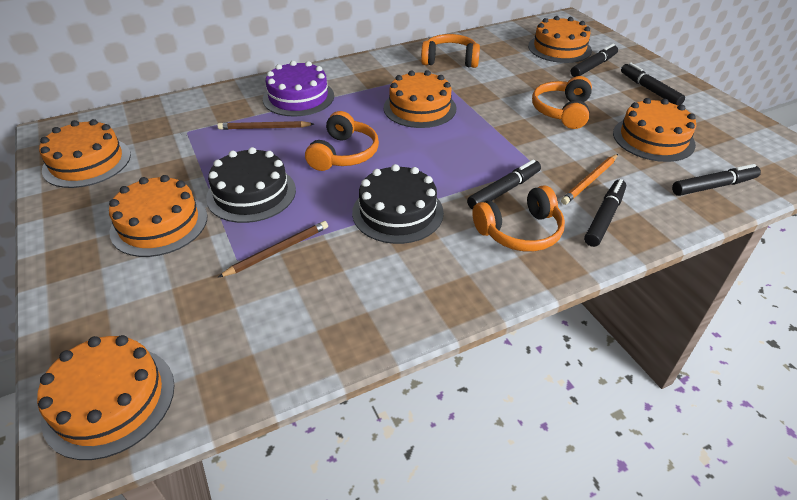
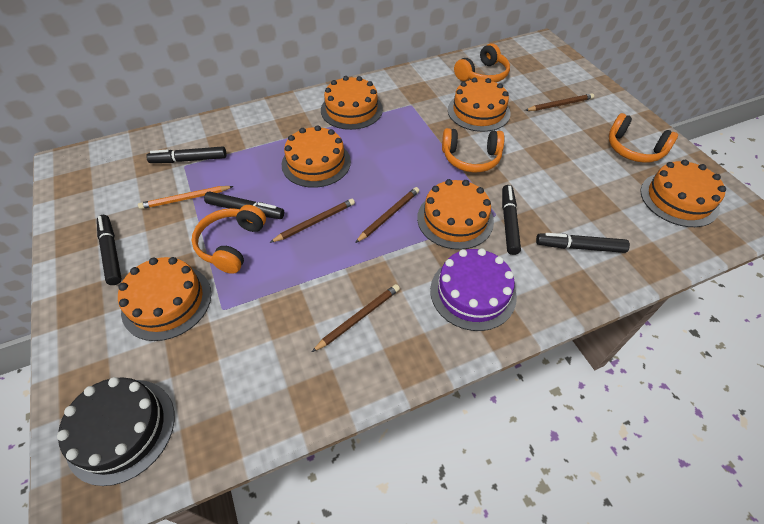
black cake: 2 -> 1
brown pencil: 2 -> 4

